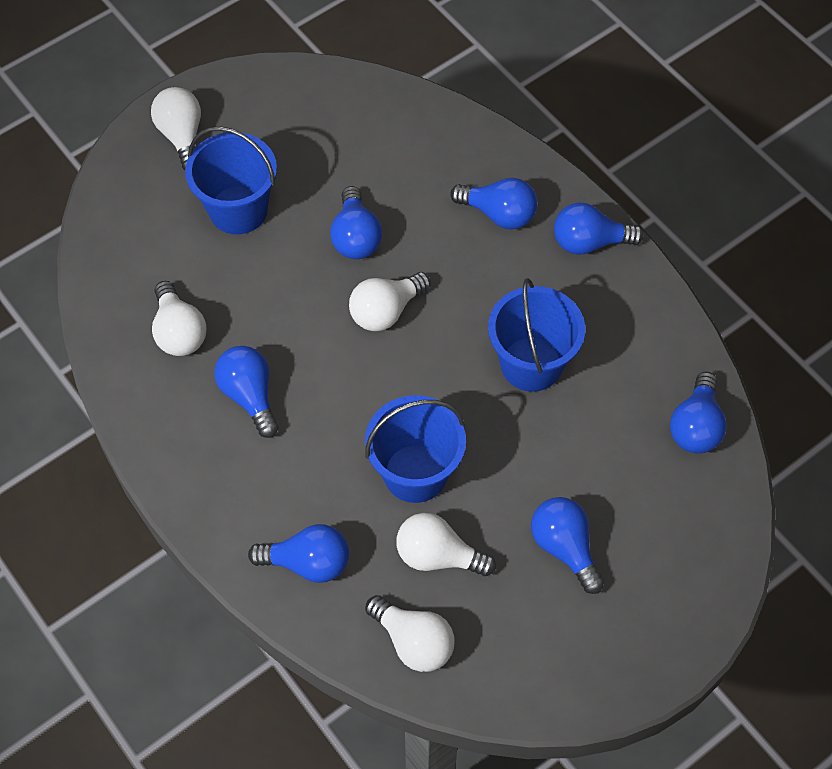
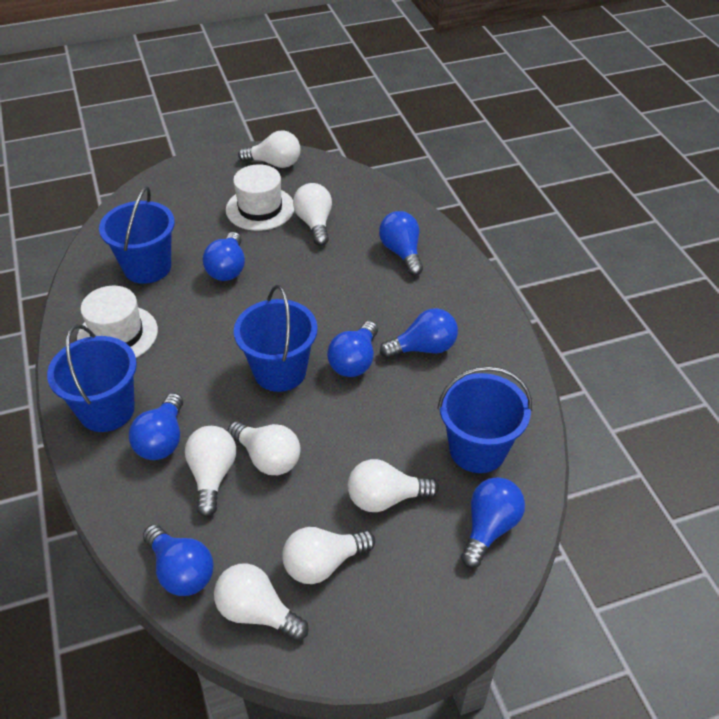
blue bucket: 3 -> 4
white hat: 0 -> 2
white light bulb: 5 -> 7

